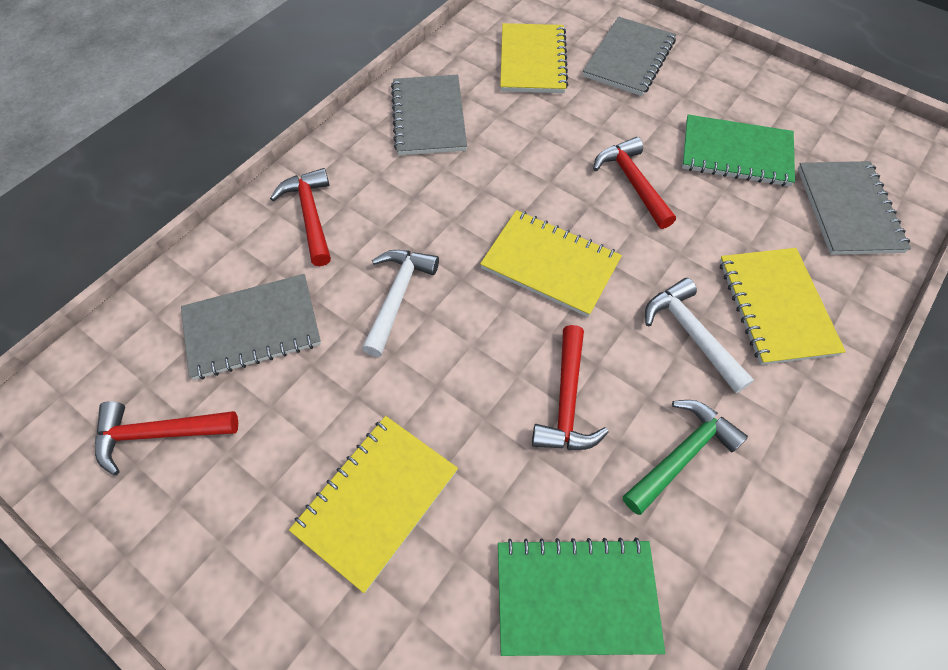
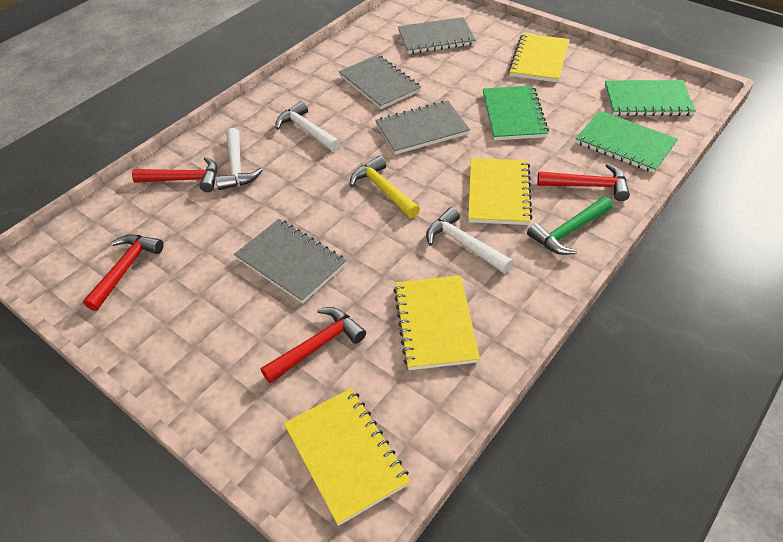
green notebook: 2 -> 3
white hammer: 2 -> 3
yellow hammer: 0 -> 1

